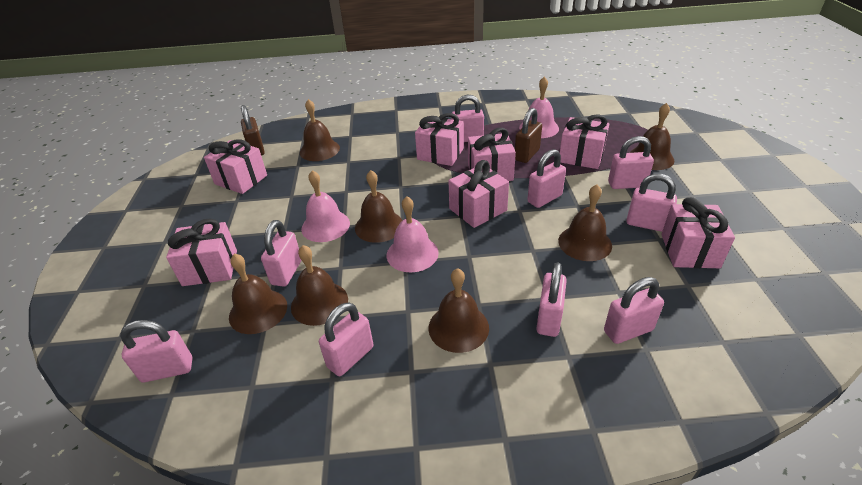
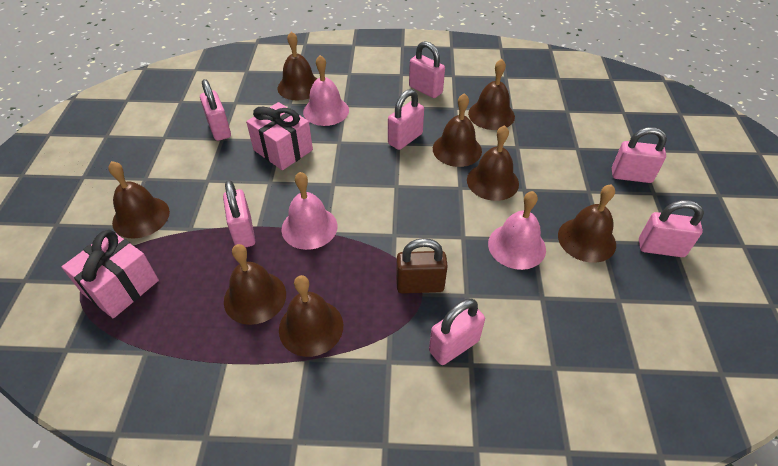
brown bell: 7 -> 8
brown padlock: 2 -> 1
pink gift: 7 -> 2
pink padlock: 9 -> 7

